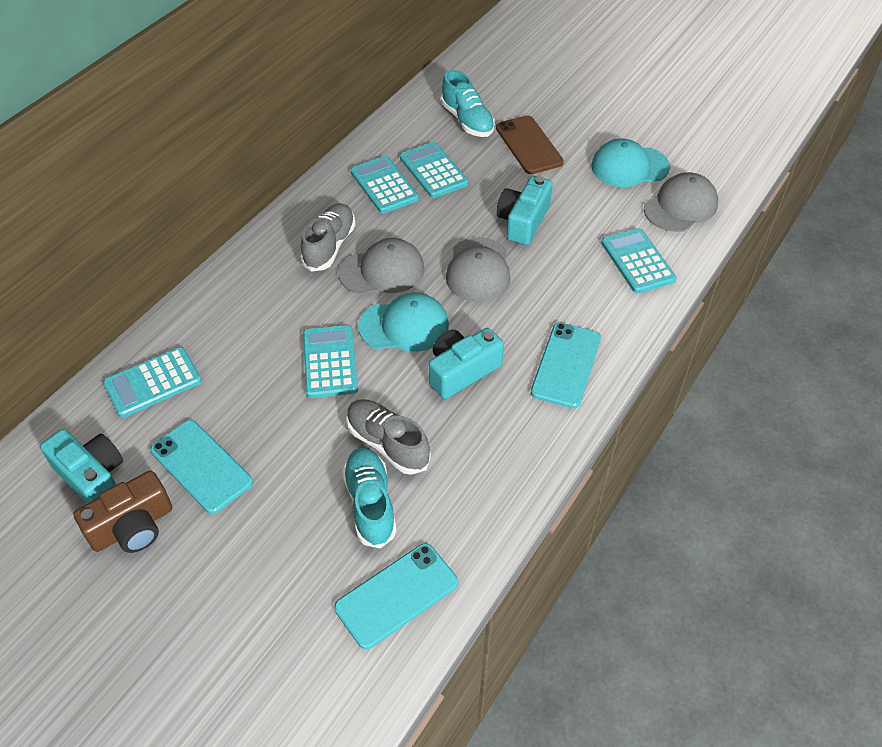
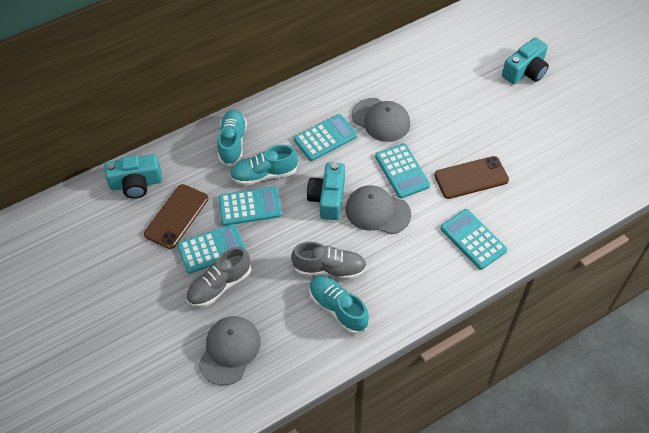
brown camera: 1 -> 0
brown phone: 1 -> 2
turquoise cap: 2 -> 0
turquoise phone: 3 -> 0
turquoise shoe: 2 -> 3

